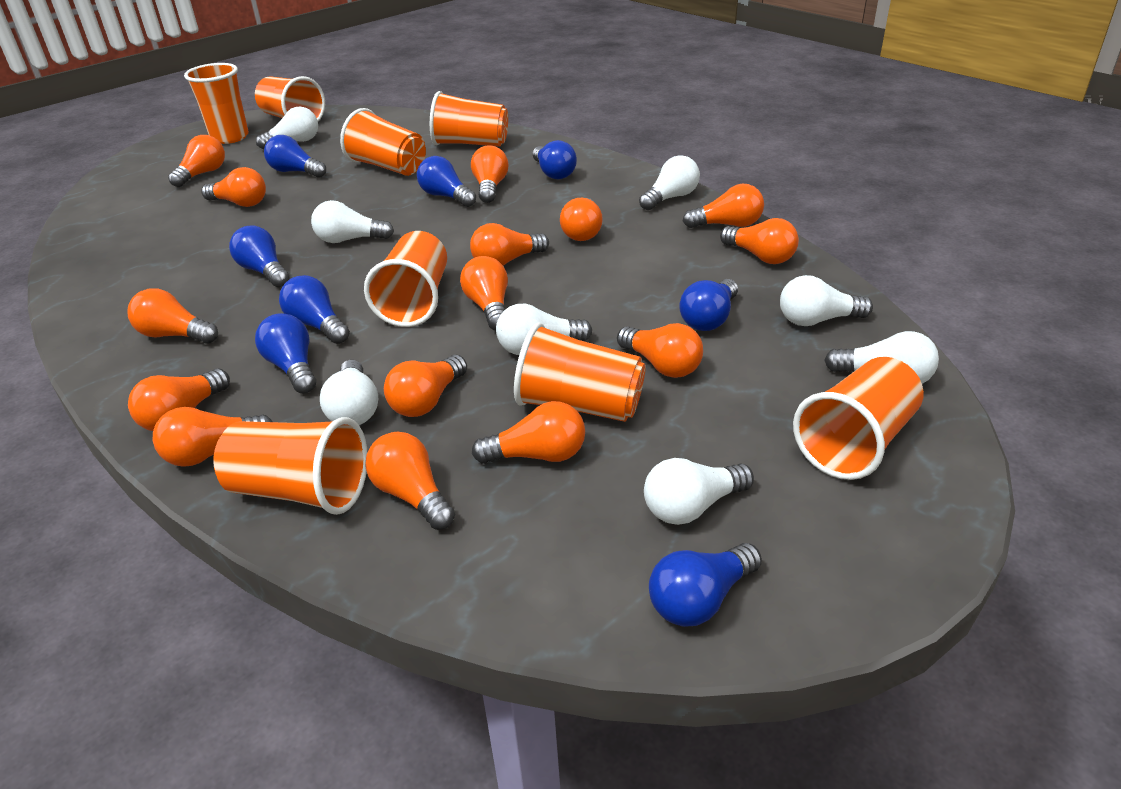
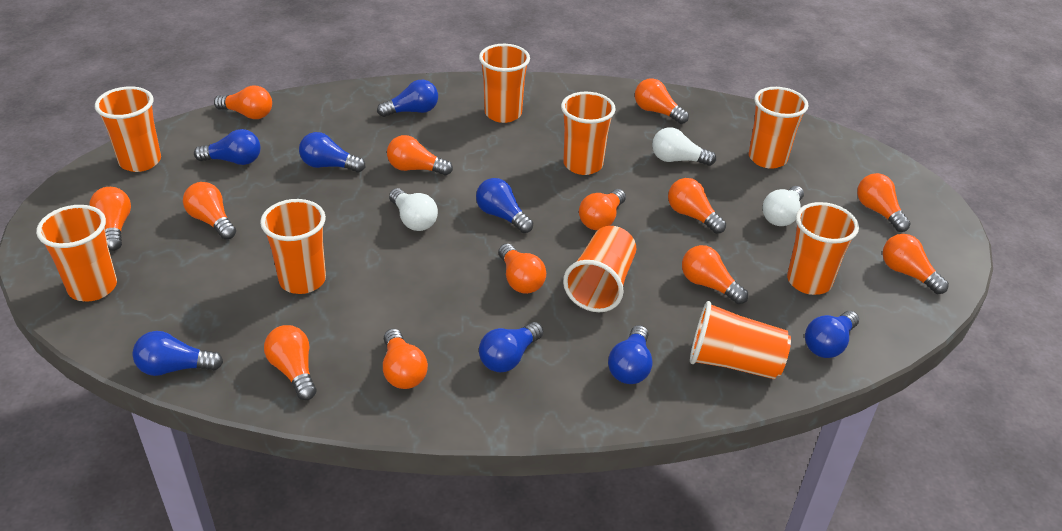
orange cup: 8 -> 9
orange light bulb: 15 -> 13
white light bulb: 8 -> 3

